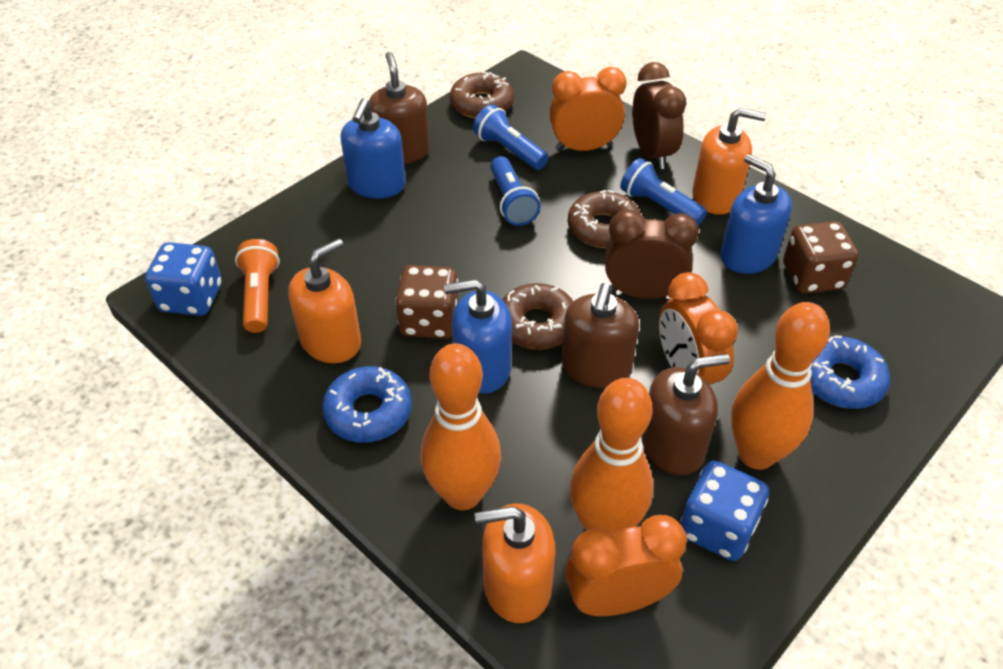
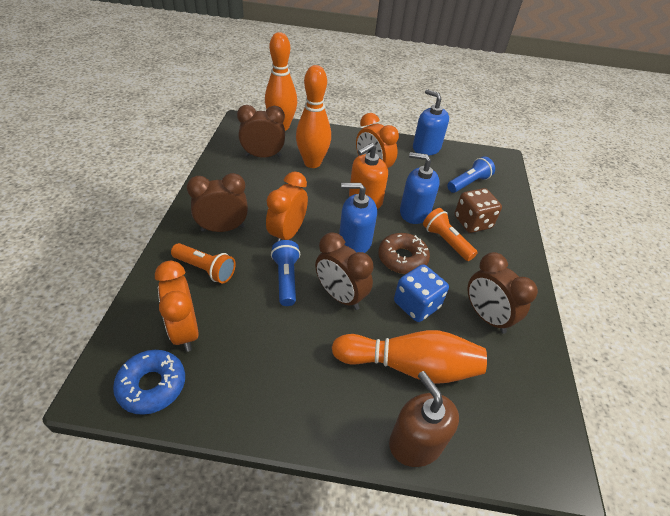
blue dice: 2 -> 1
blue donut: 2 -> 1
blue flashlight: 3 -> 2
brown clock: 2 -> 4
brown dice: 2 -> 1
brown donut: 3 -> 1
brown soap dispenser: 3 -> 1
orange flashlight: 1 -> 2
orange soap dispenser: 3 -> 1

